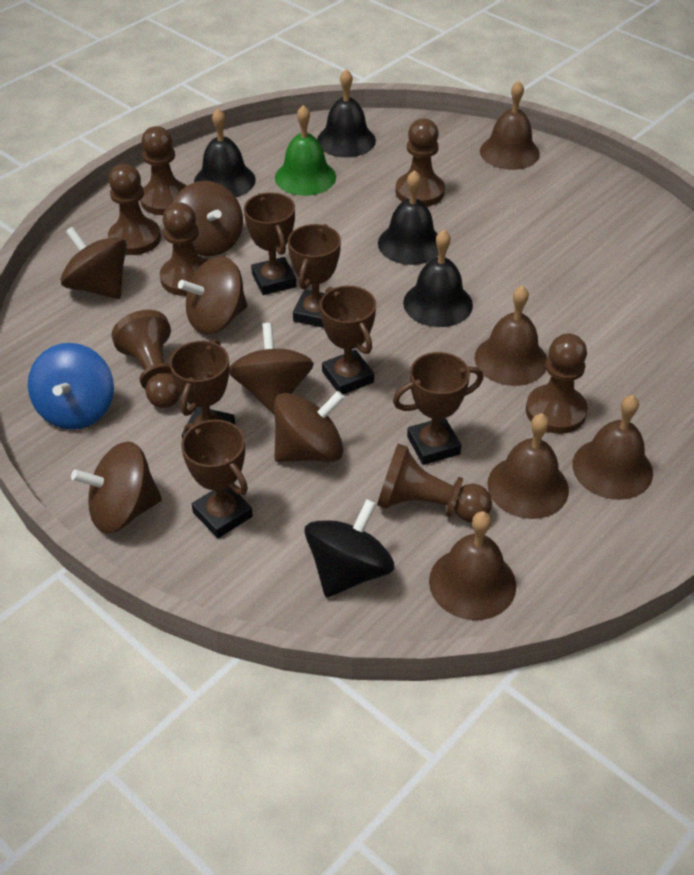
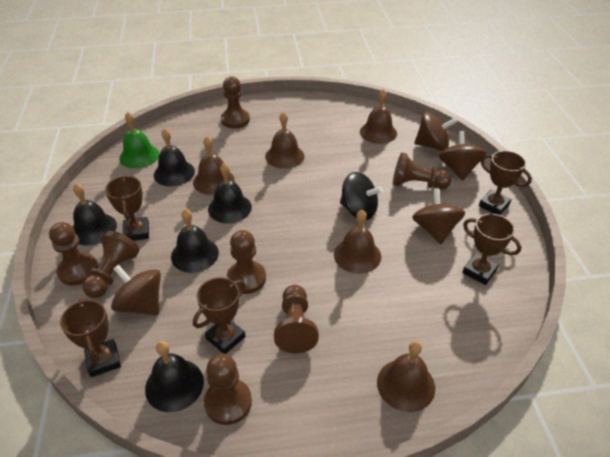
black bell: 4 -> 5
blue spinning top: 1 -> 0
brown spinning top: 6 -> 4
brown trophy: 6 -> 5

